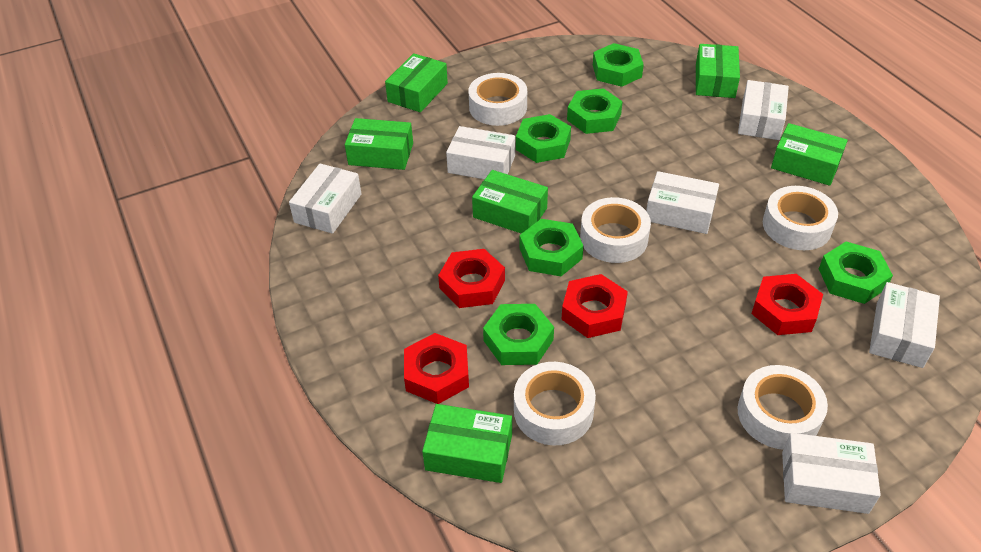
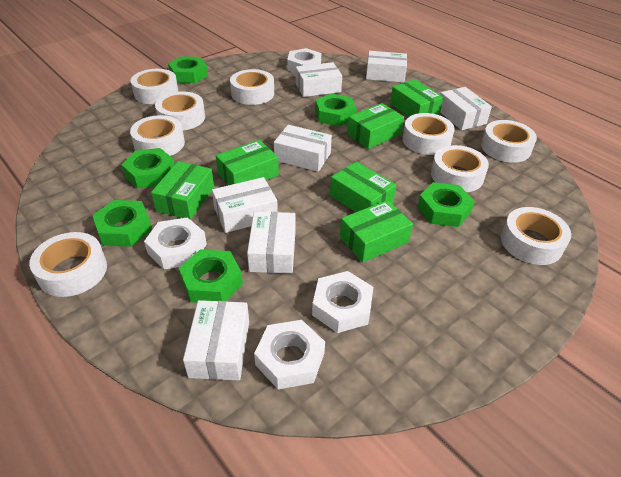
red nut: 4 -> 0
white box: 6 -> 7
white nut: 0 -> 4
white tape: 5 -> 9

